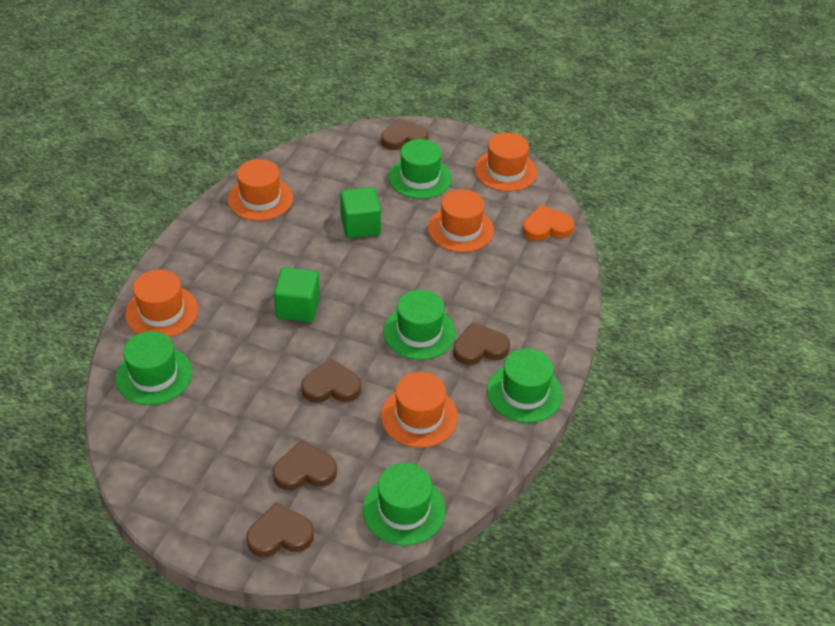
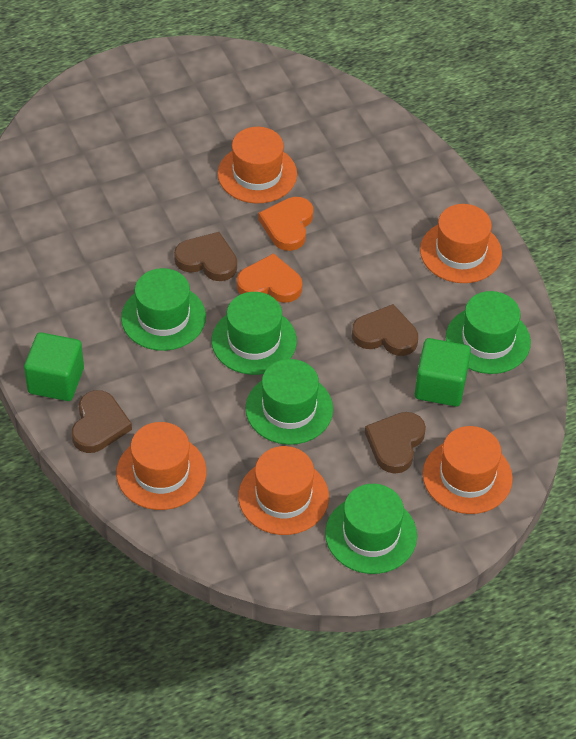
brown heart: 5 -> 4
orange heart: 1 -> 2

